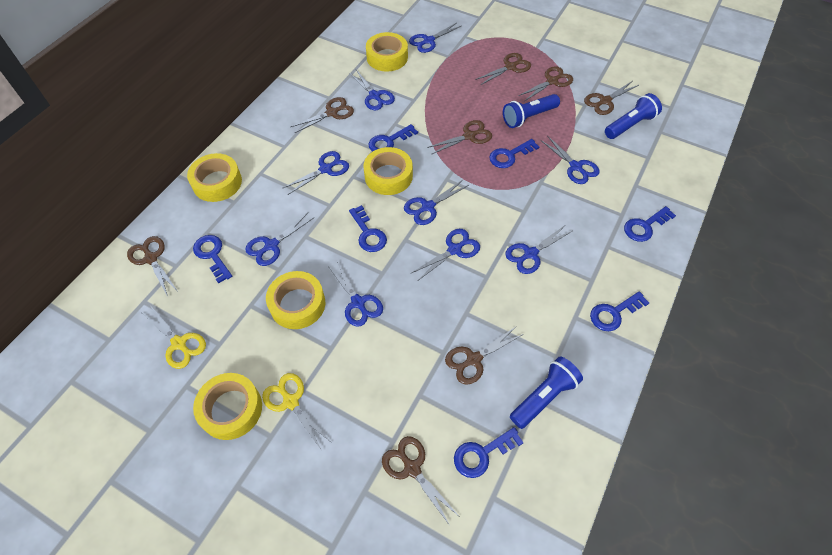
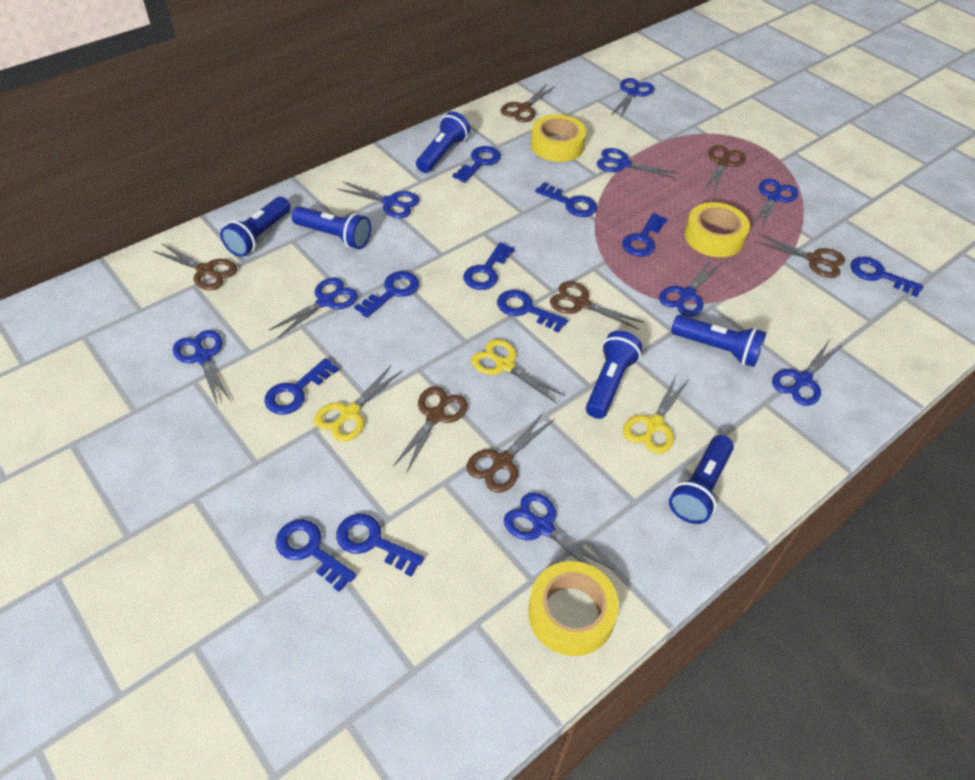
blue flashlight: 3 -> 6
blue key: 7 -> 10
brown scissors: 8 -> 7
yellow scissors: 2 -> 3
yellow tape: 5 -> 3

